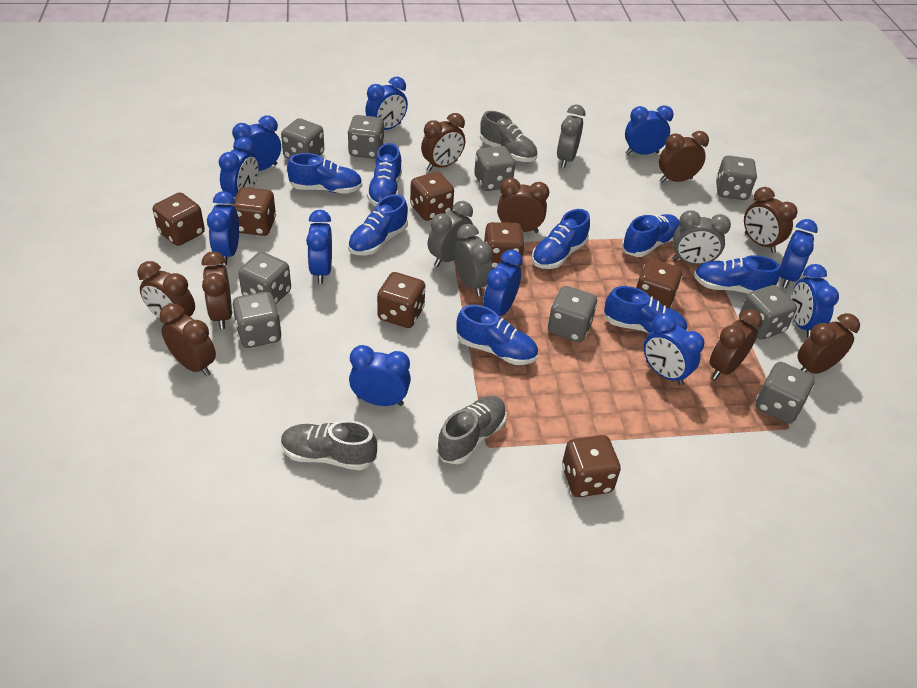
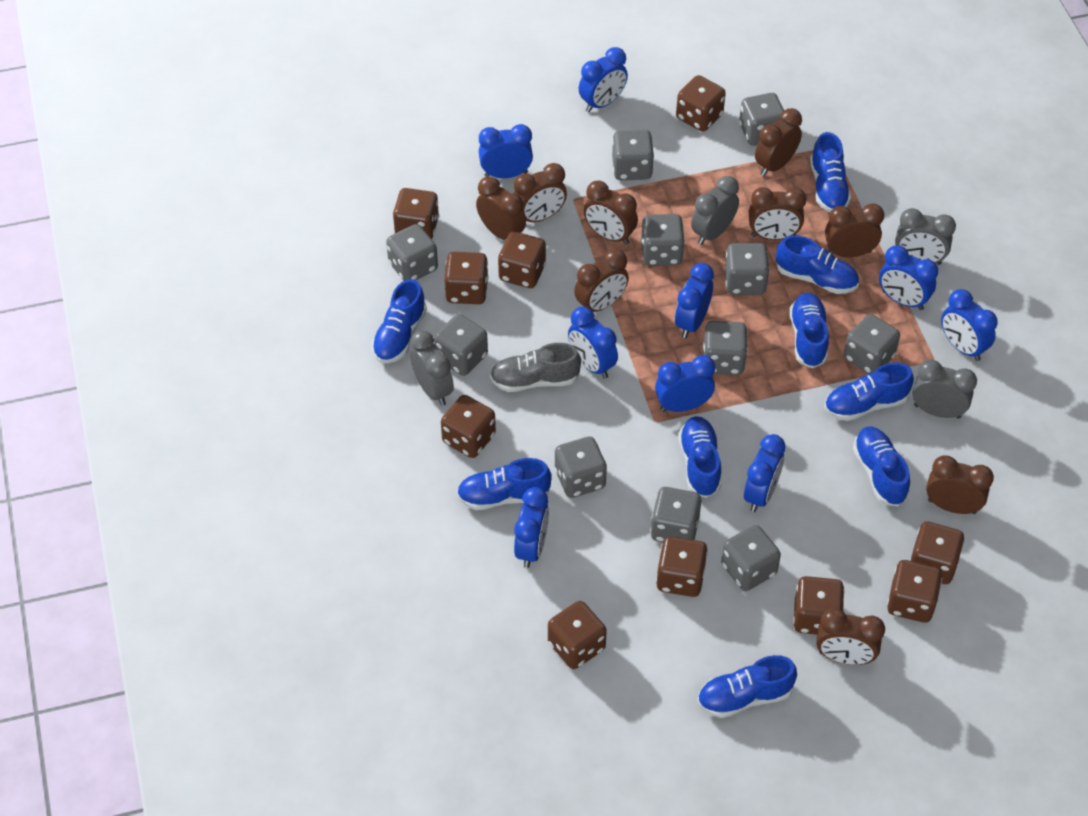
blue clock: 11 -> 9
blue shoe: 8 -> 9
brown dice: 7 -> 10
grey dice: 9 -> 11
grey shoe: 3 -> 1

